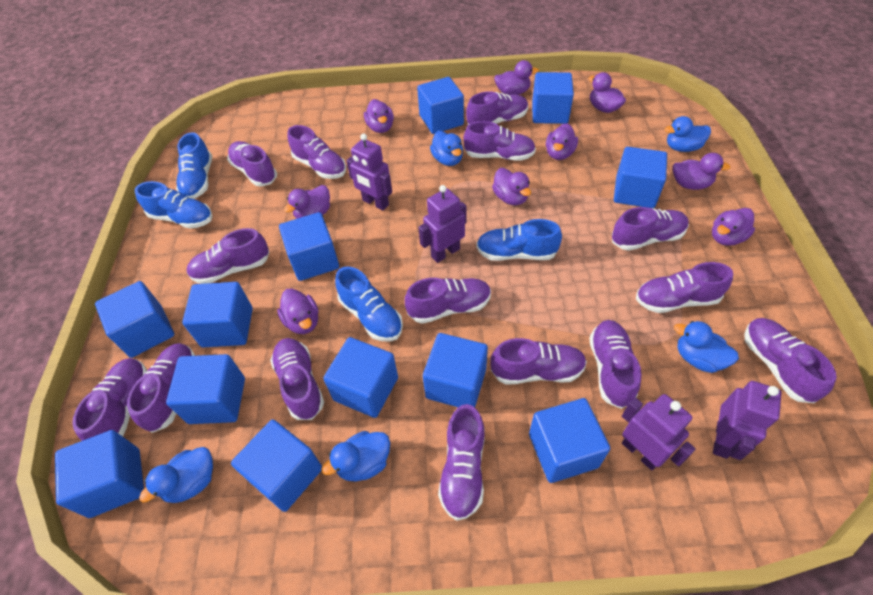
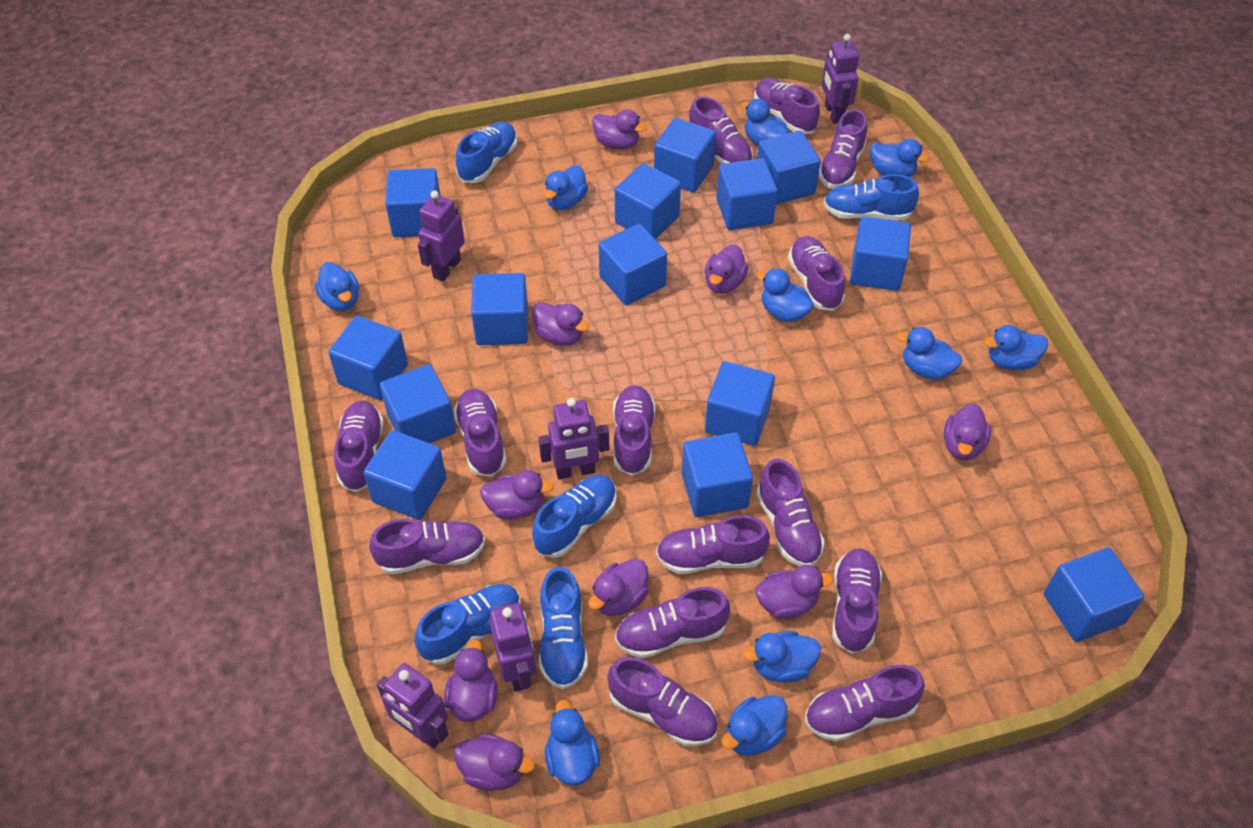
blue cube: 12 -> 14
blue duck: 5 -> 10
blue shoe: 4 -> 5
purple robot: 4 -> 5
purple shoe: 15 -> 14

